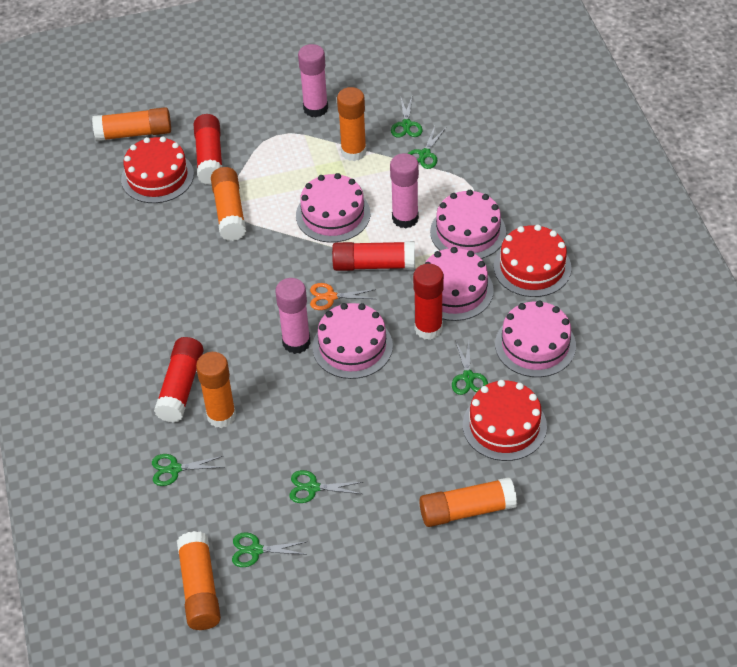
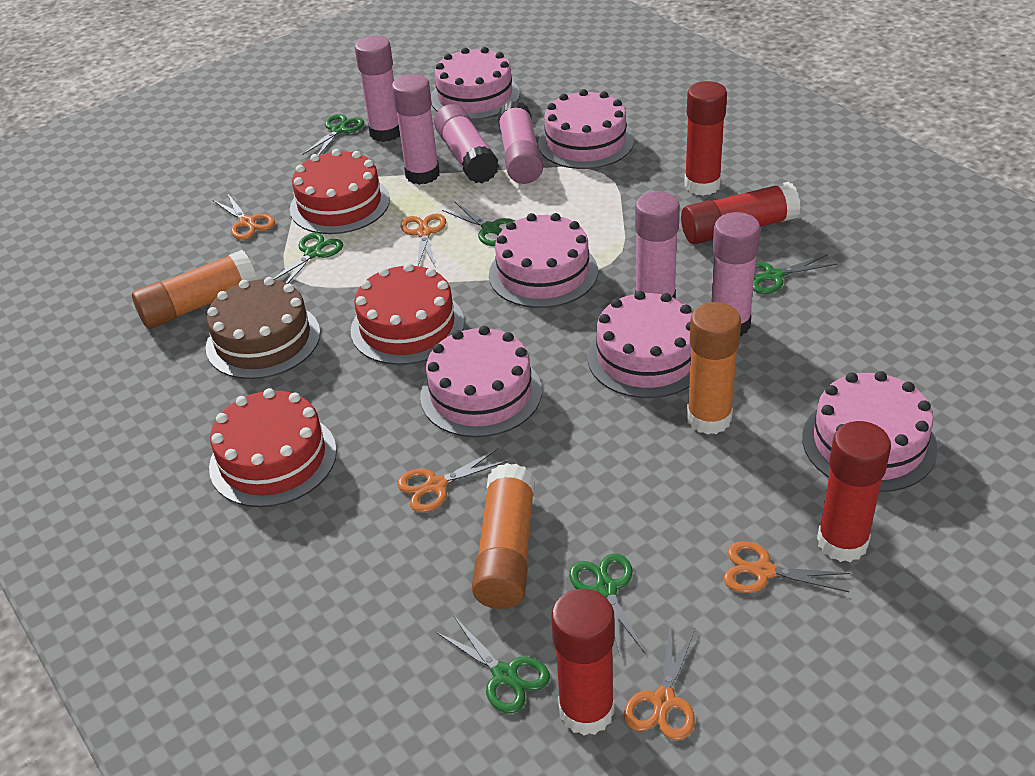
brown cake: 0 -> 1
orange glue stick: 6 -> 3
orange scissors: 1 -> 5
pink cake: 5 -> 6
pink glue stick: 3 -> 6

